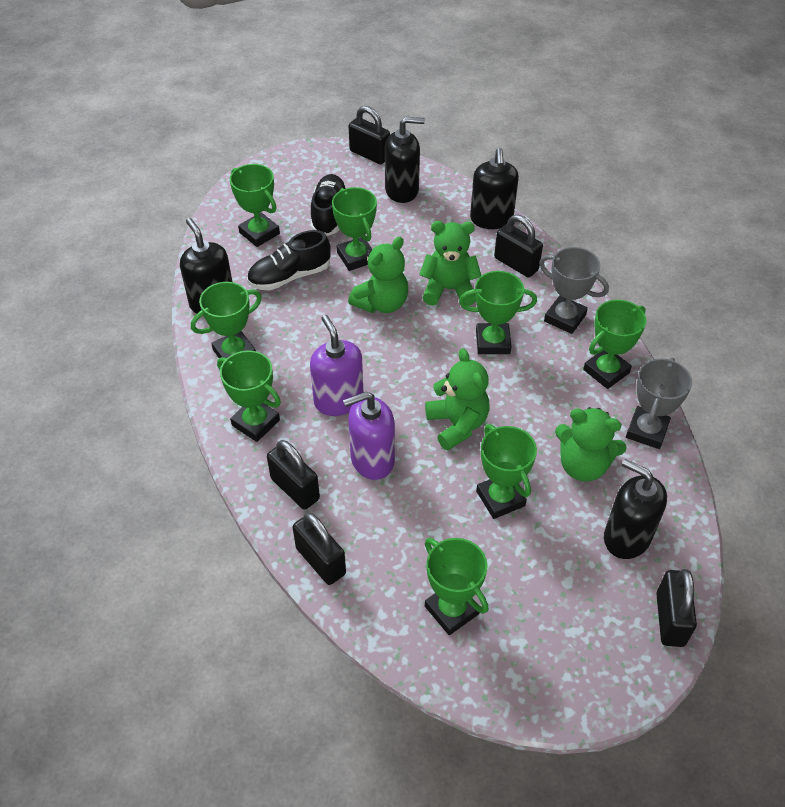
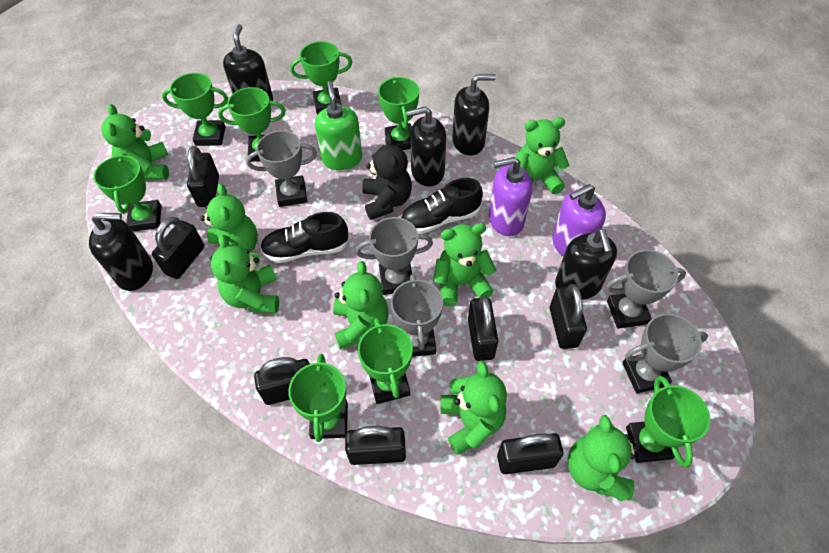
black padlock: 5 -> 7
black soap dispenser: 4 -> 5
black teddy bear: 0 -> 1
green soap dispenser: 0 -> 1
green teddy bear: 4 -> 8
grey trophy: 2 -> 5

